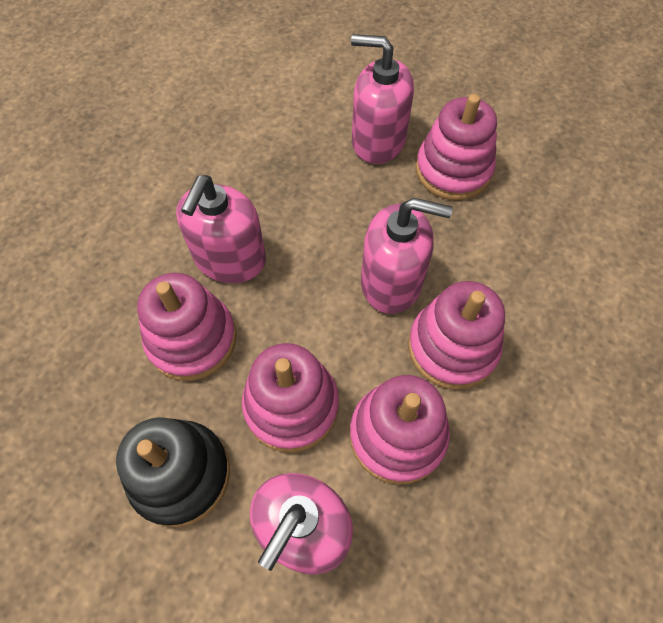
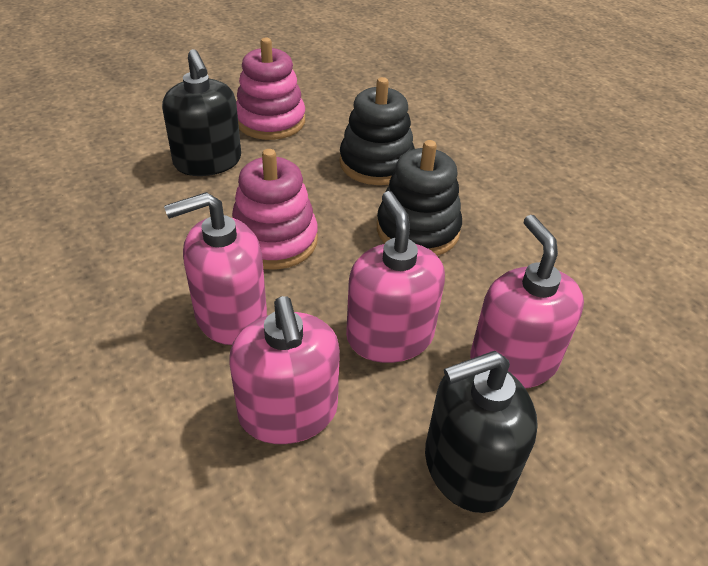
black soap dispenser: 0 -> 2
black stacking toy: 1 -> 2
pink stacking toy: 5 -> 2

